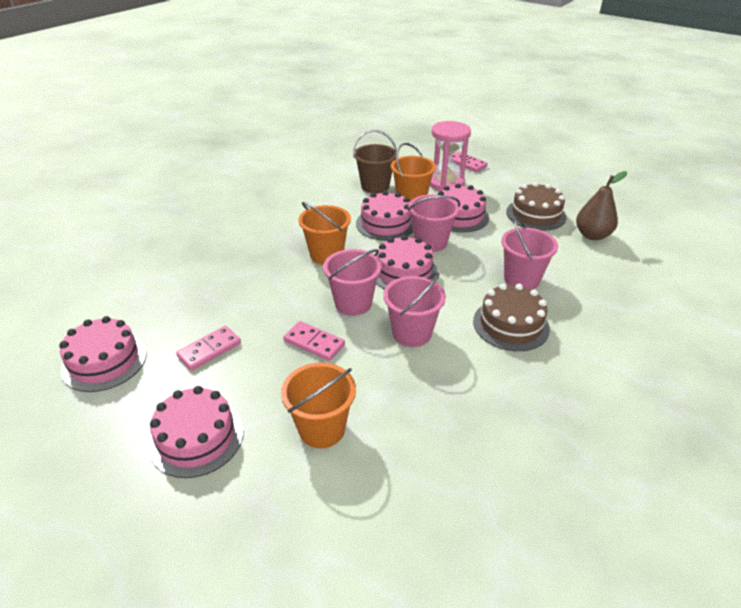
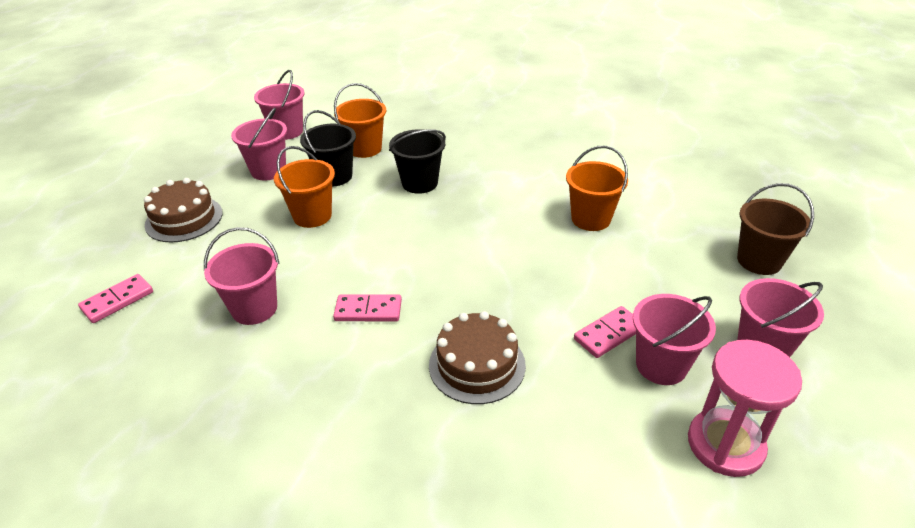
black bucket: 0 -> 2
brown pear: 1 -> 0
pink bucket: 4 -> 5
pink cake: 5 -> 0

